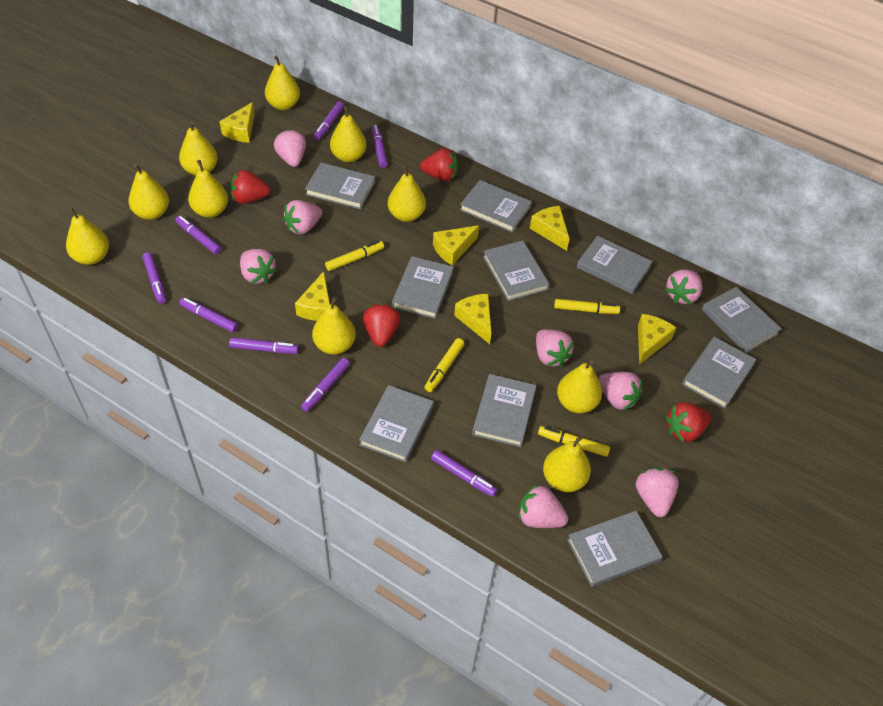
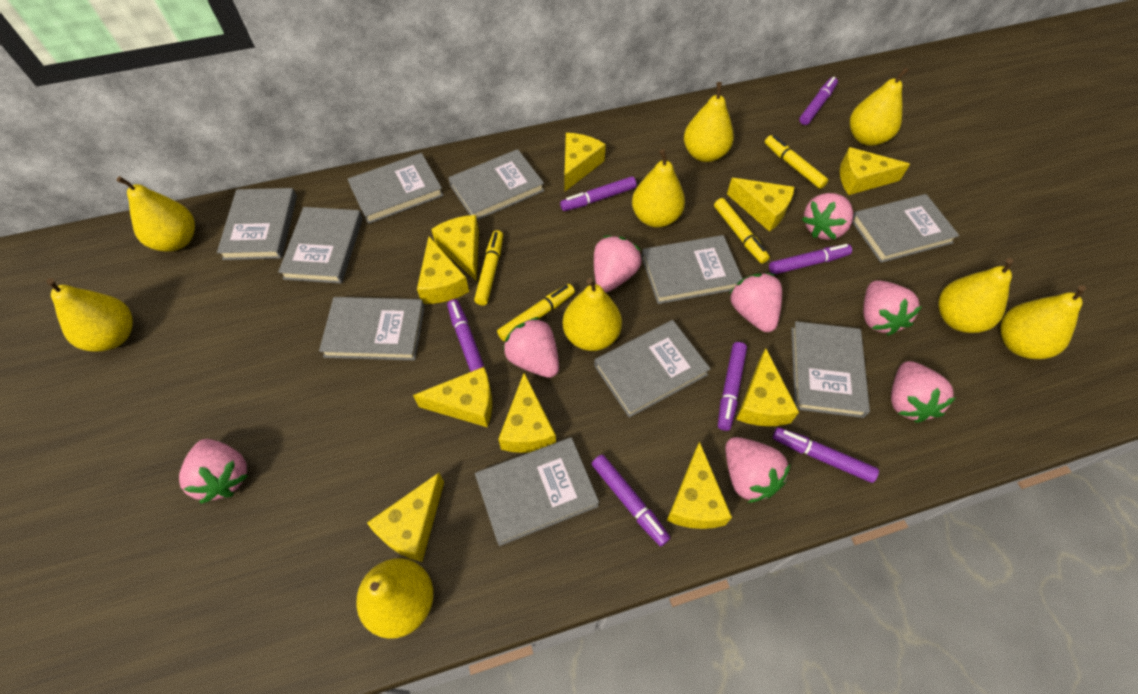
purple marker: 8 -> 7
red strawberry: 4 -> 0
yellow cheese: 6 -> 10
yellow pear: 10 -> 9

